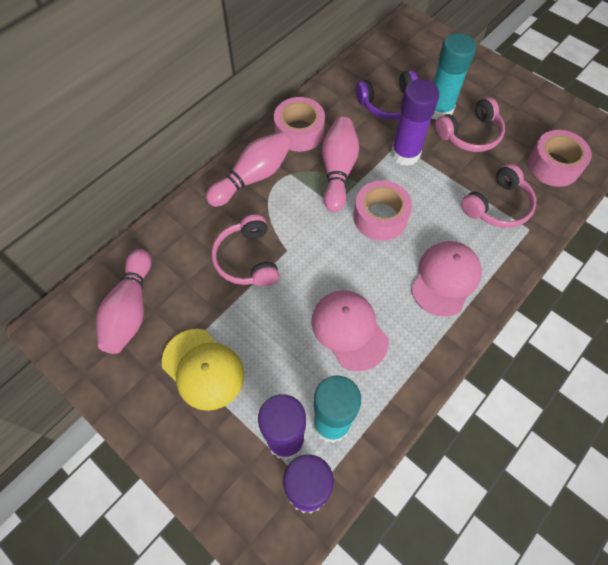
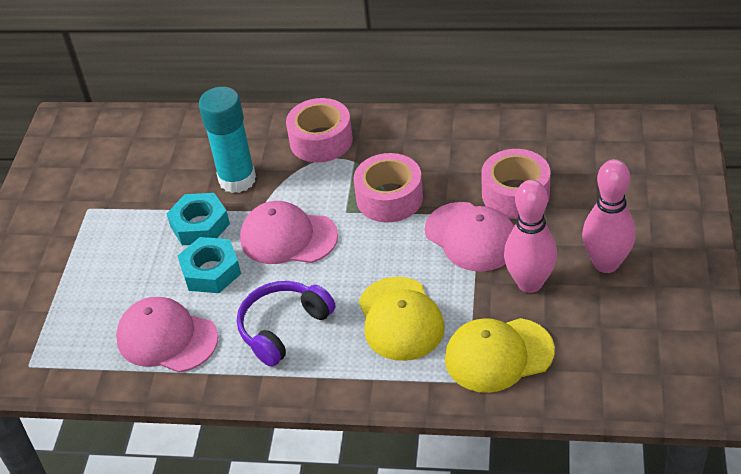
pink bowling pin: 3 -> 2
pink cap: 2 -> 3
pink headphones: 3 -> 0
purple glue stick: 3 -> 0
turquoise glue stick: 2 -> 1
turquoise nut: 0 -> 2
yellow cap: 1 -> 2

